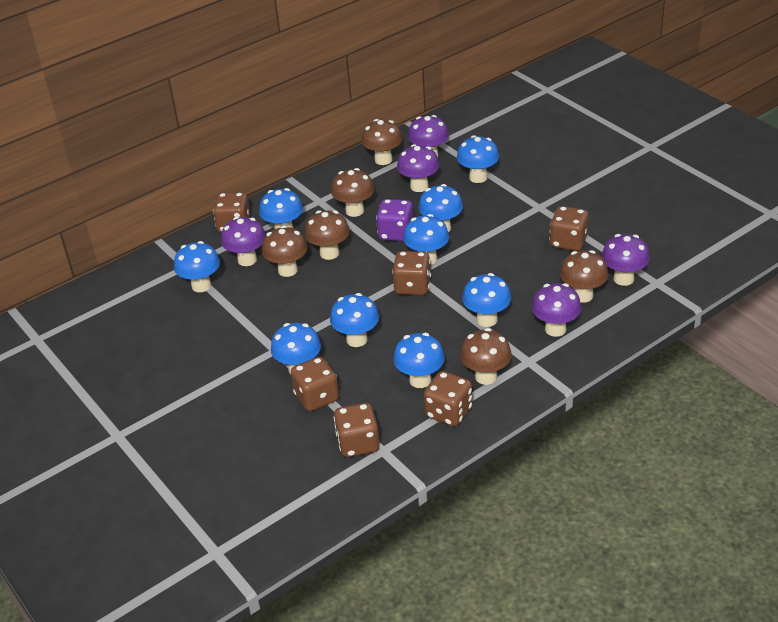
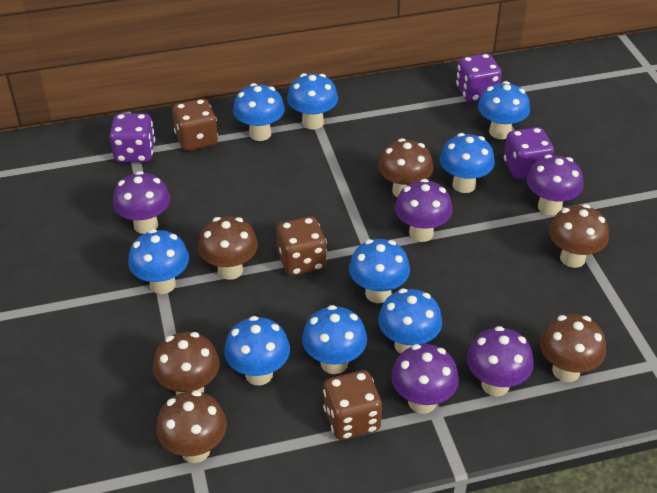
brown dice: 6 -> 3
purple dice: 1 -> 3

